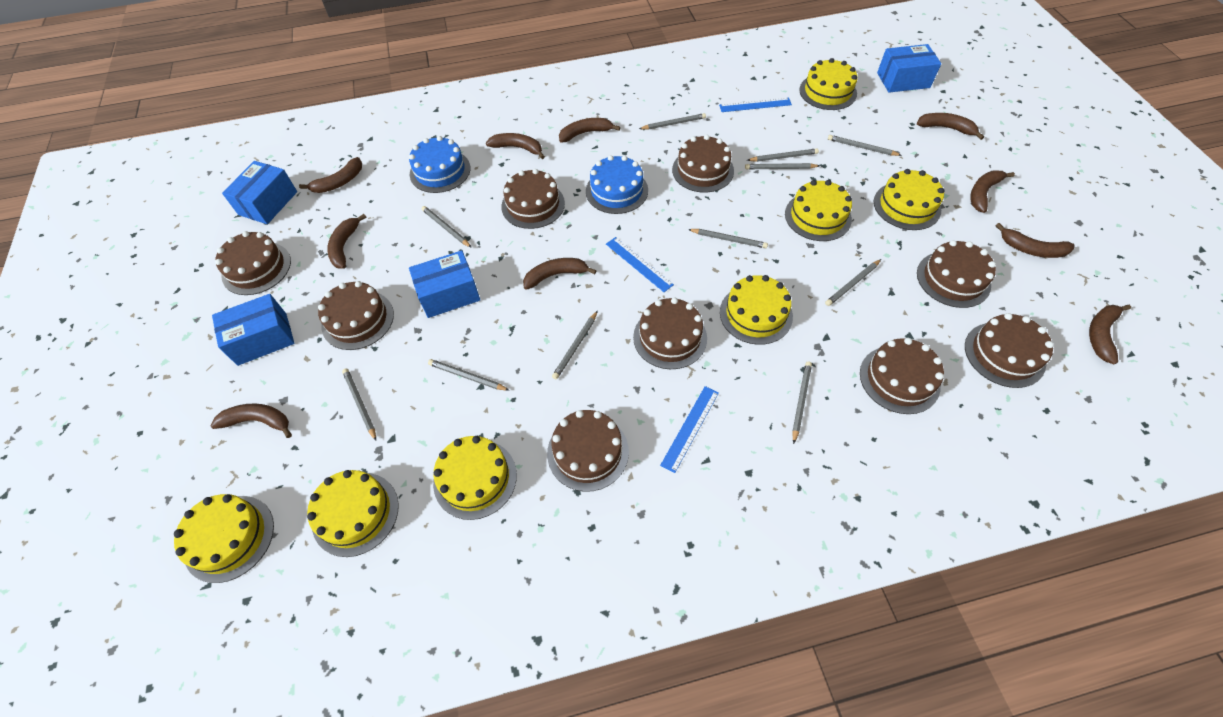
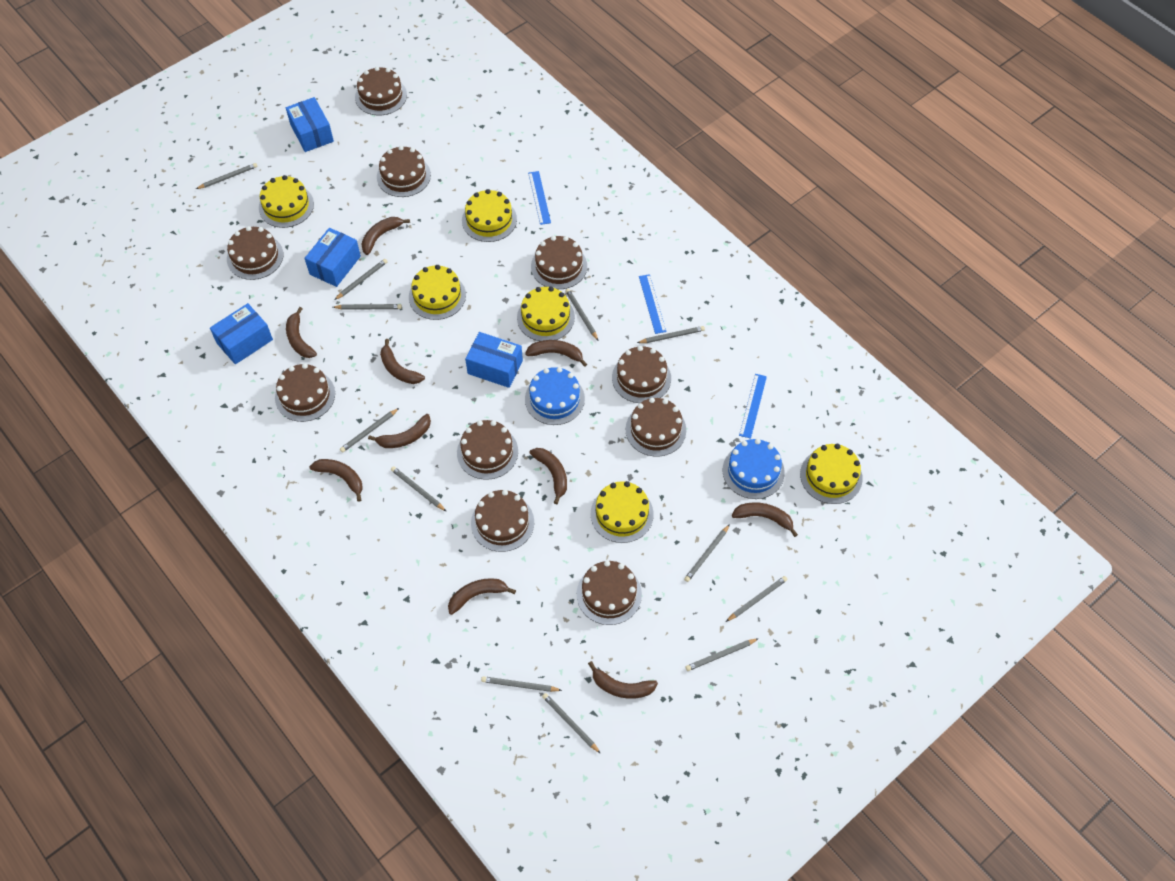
brown cake: 9 -> 10
grey pencil: 11 -> 12
yellow cake: 7 -> 6

